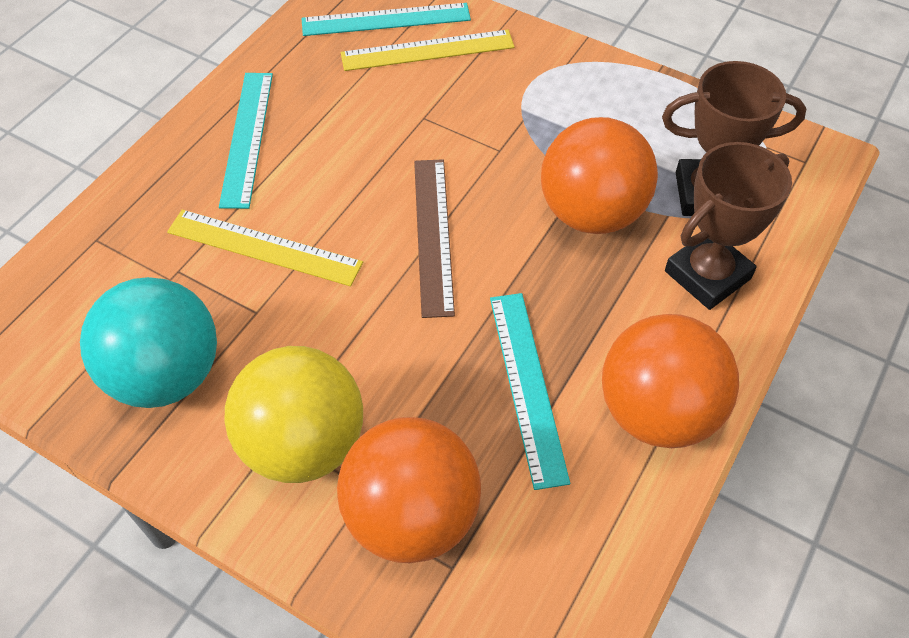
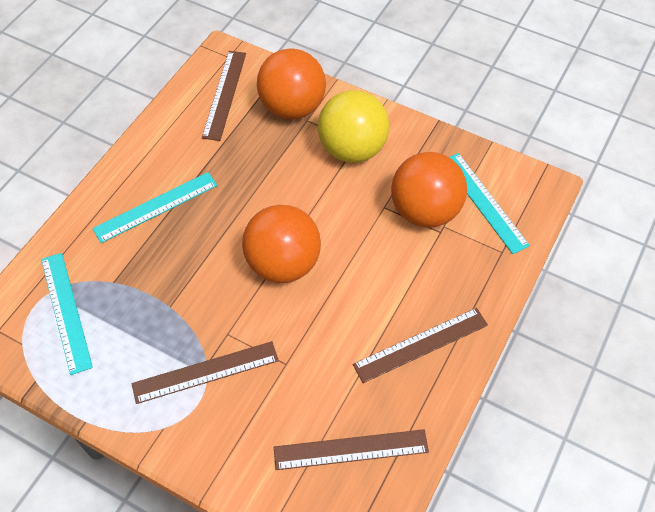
brown ruler: 1 -> 4
brown trophy: 2 -> 0
turquoise ball: 1 -> 0
yellow ruler: 2 -> 0

